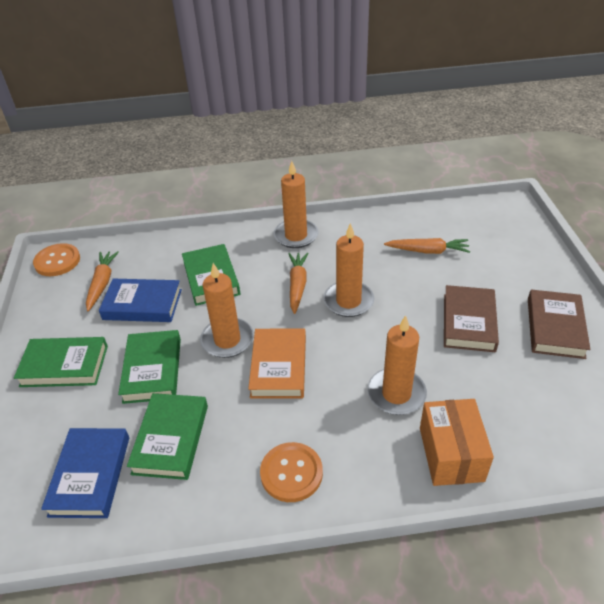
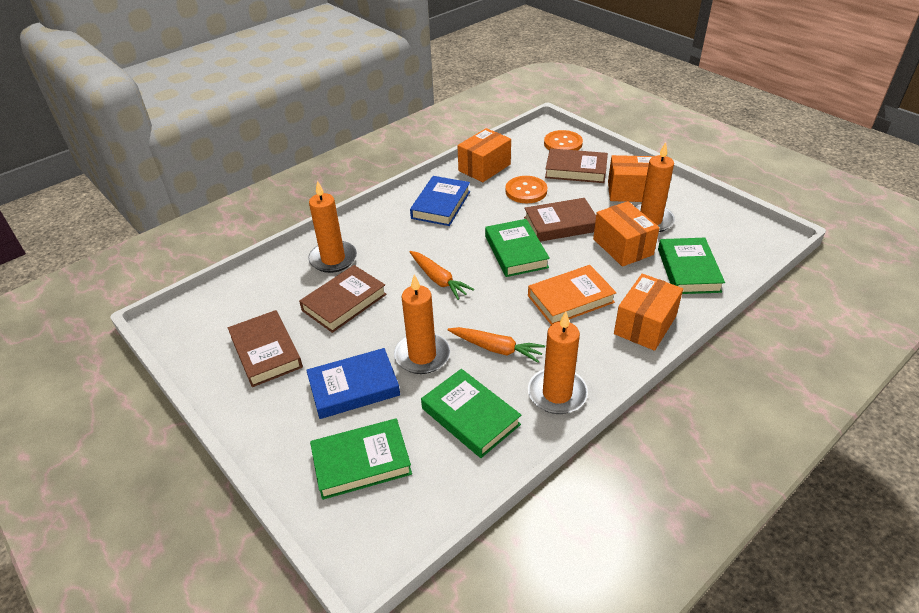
brown book: 2 -> 4
orange box: 1 -> 4
orange carrot: 3 -> 2

